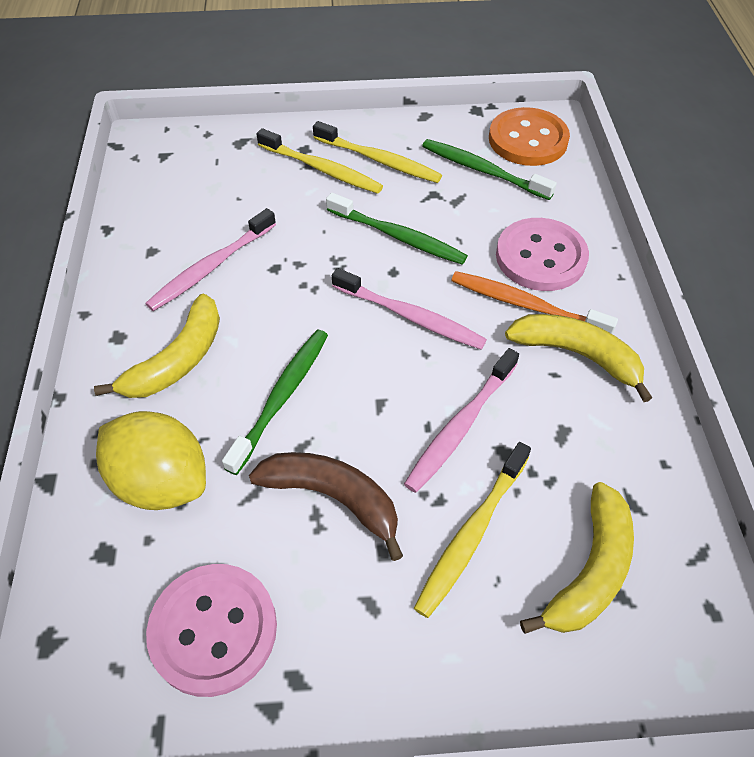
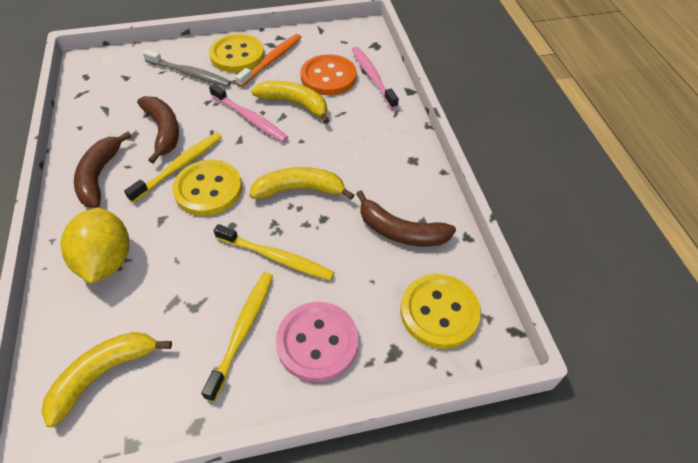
brown banana: 1 -> 3
green toothbrush: 3 -> 0
grey toothbrush: 0 -> 1
pink button: 2 -> 1
pink toothbrush: 3 -> 2
yellow button: 0 -> 3

